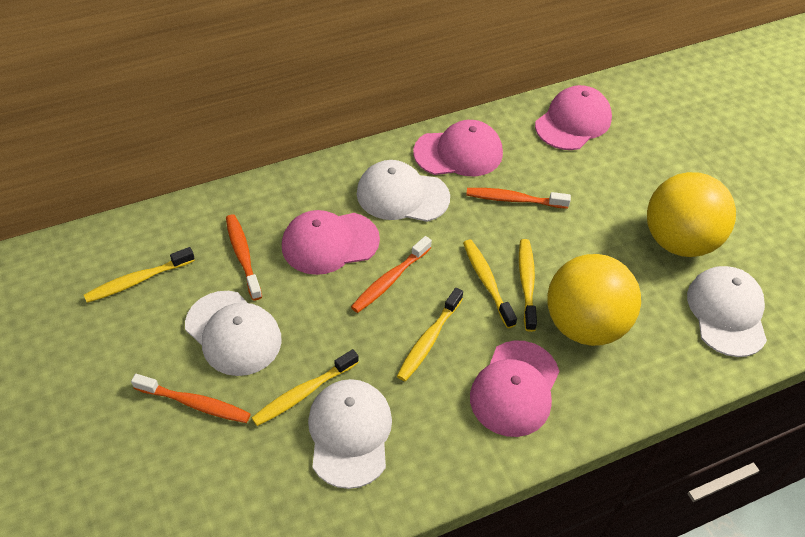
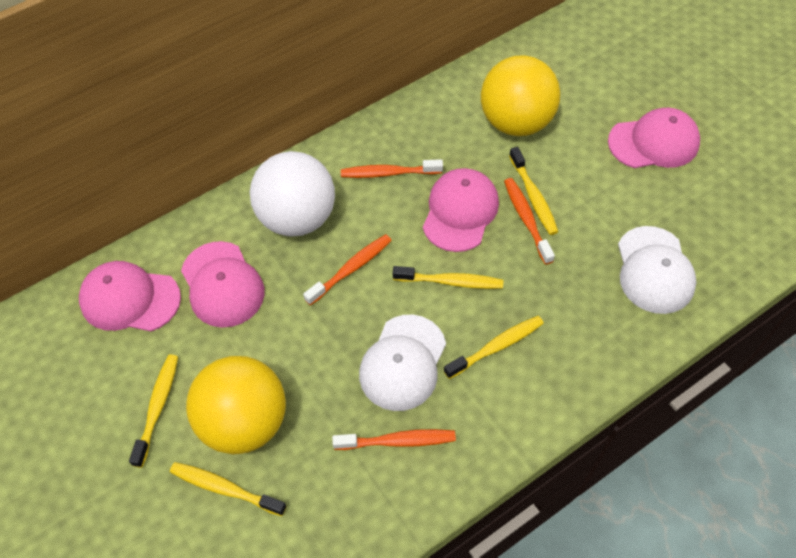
white ball: 0 -> 1
white cap: 4 -> 2

